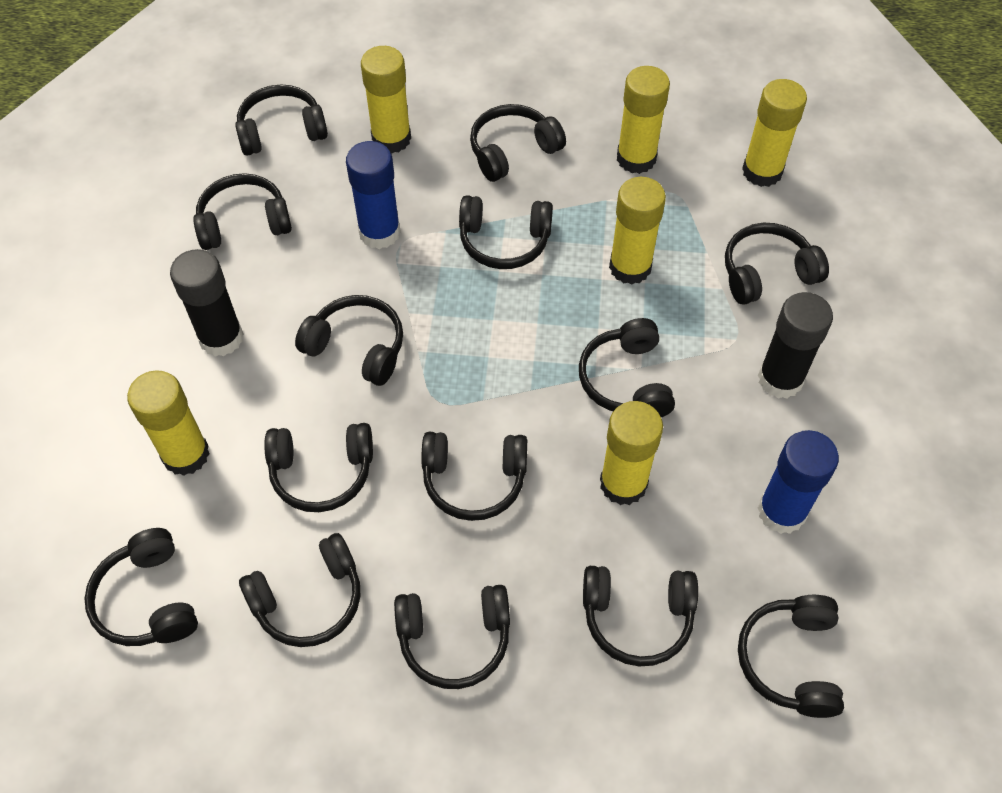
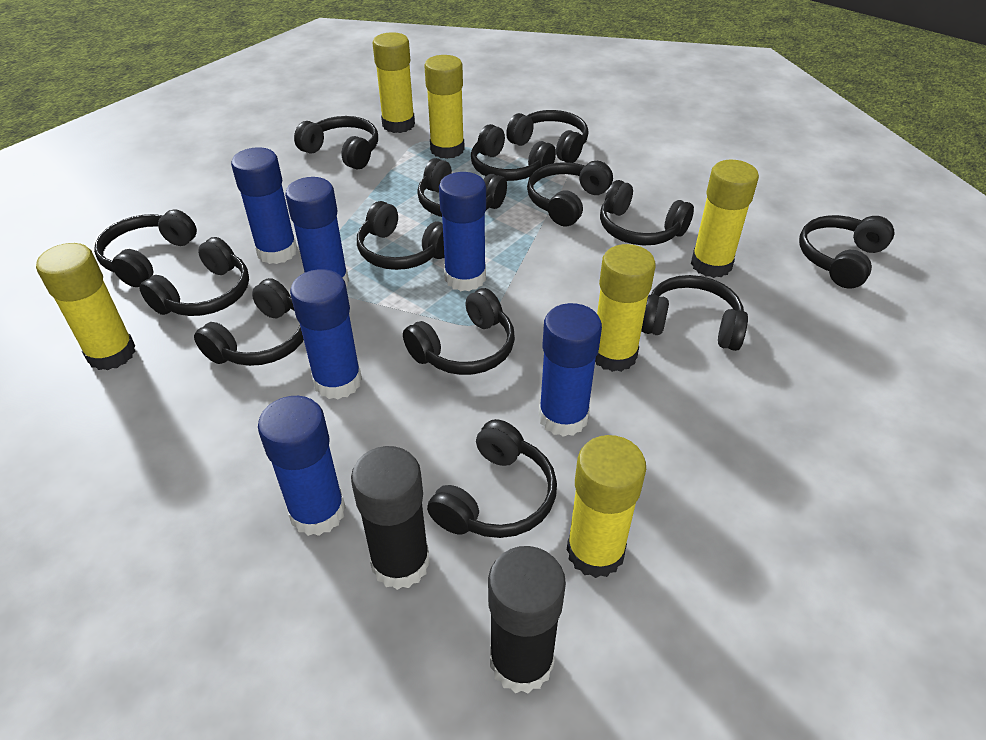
blue glue stick: 2 -> 6

